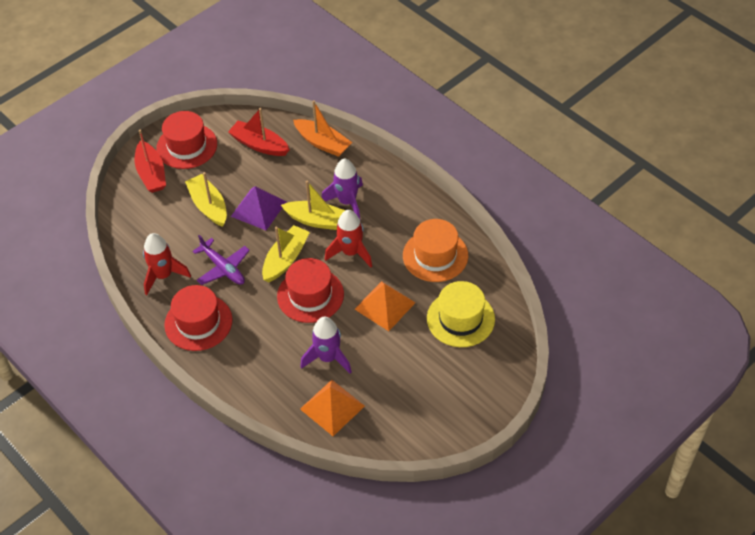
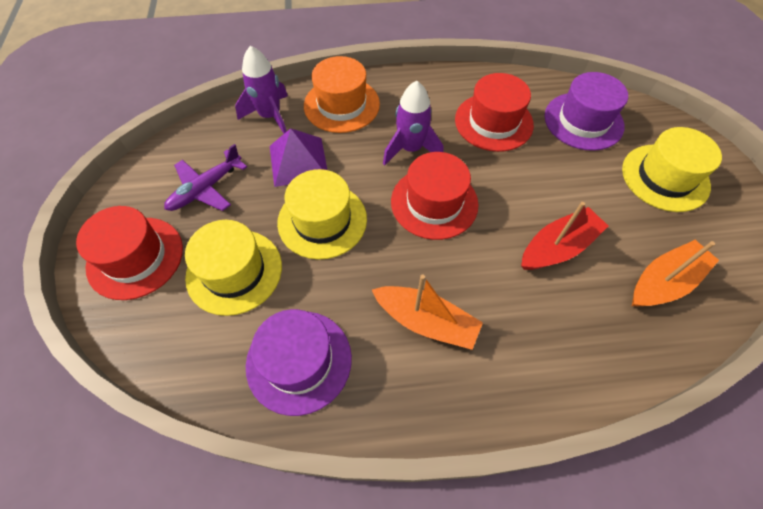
orange boat: 1 -> 2
orange pyramid: 2 -> 0
purple hat: 0 -> 2
red boat: 2 -> 1
red rocket: 2 -> 0
yellow boat: 3 -> 0
yellow hat: 1 -> 3

